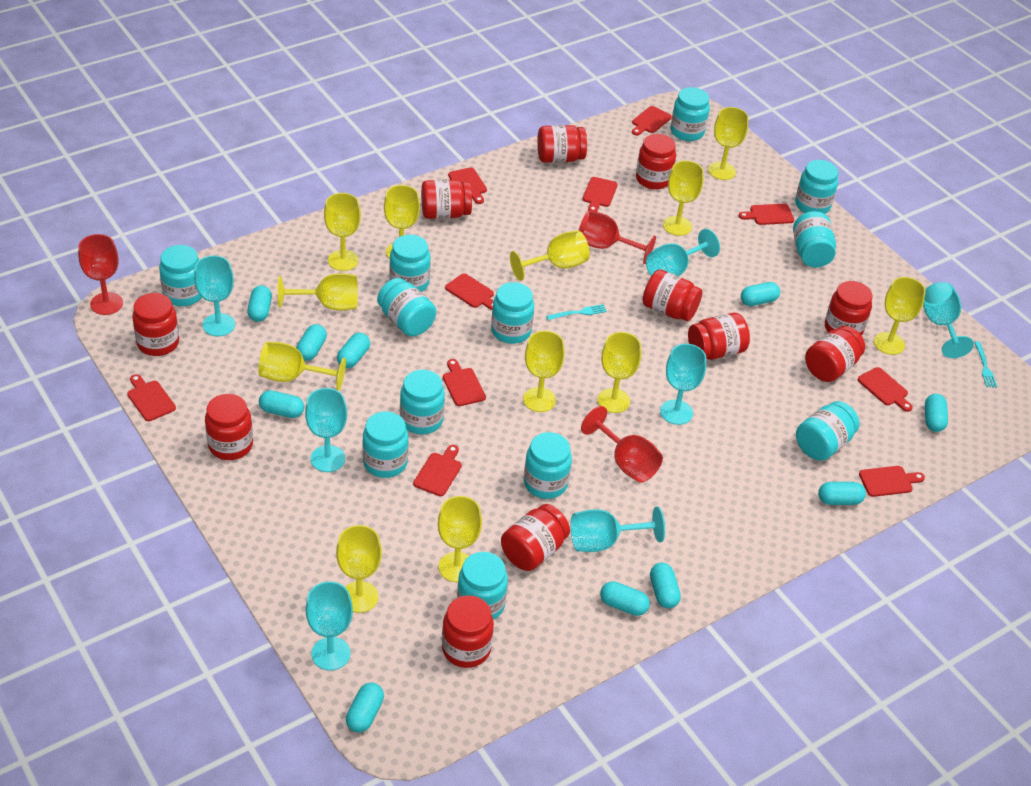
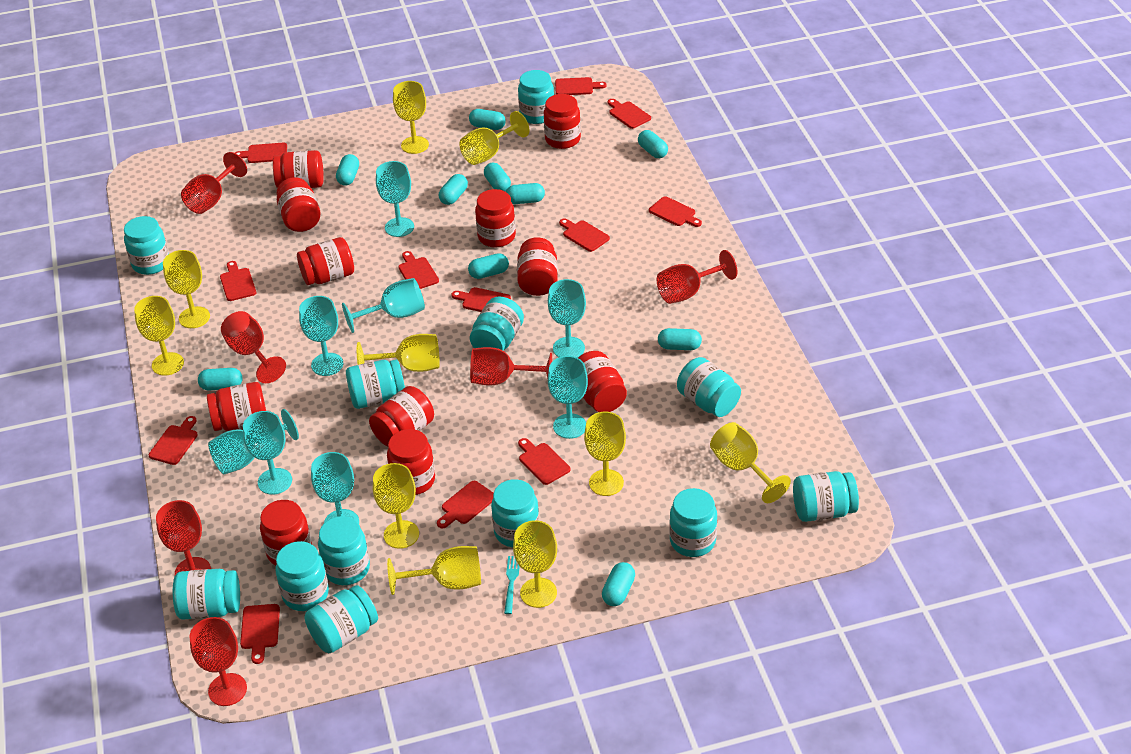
red cutting board: 10 -> 12
red goblet: 3 -> 6
turquoise fork: 2 -> 1
turquoise goblet: 7 -> 8
yellow goblet: 12 -> 10

